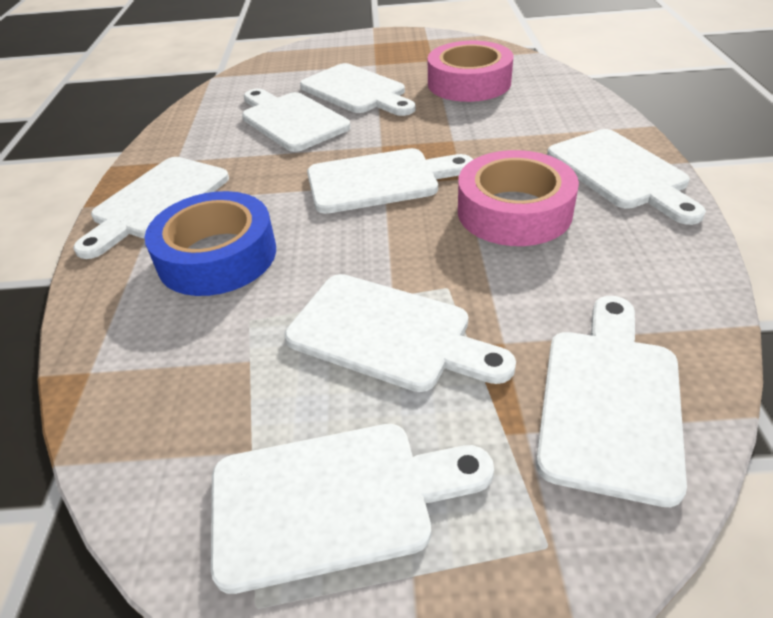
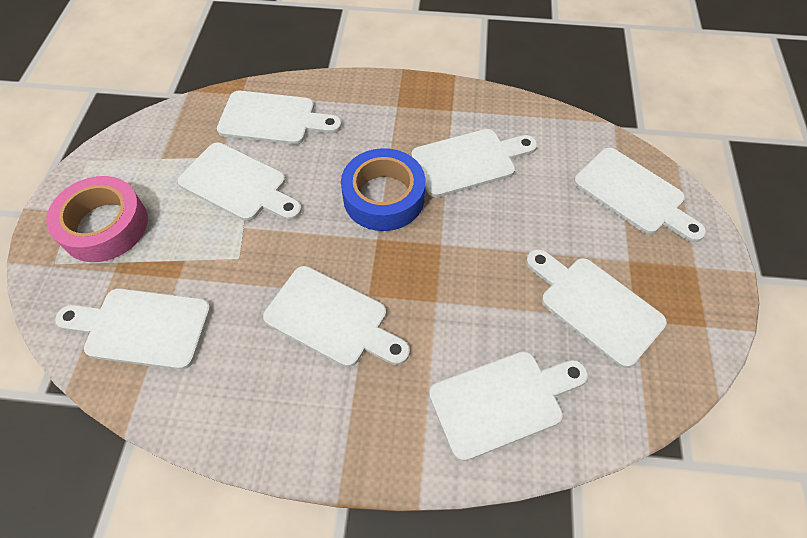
pink tape: 2 -> 1

